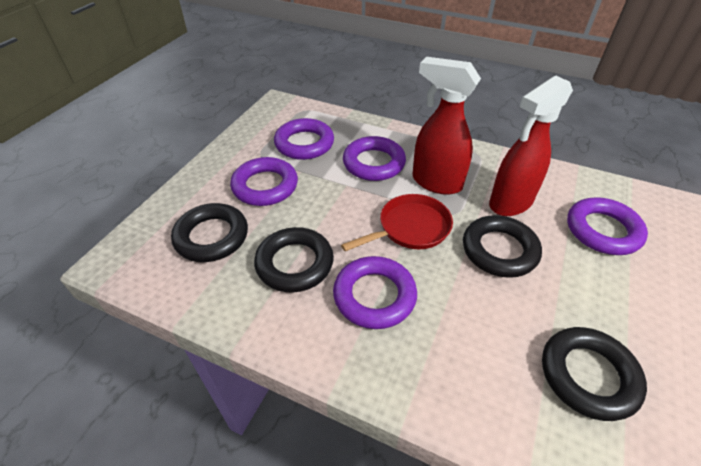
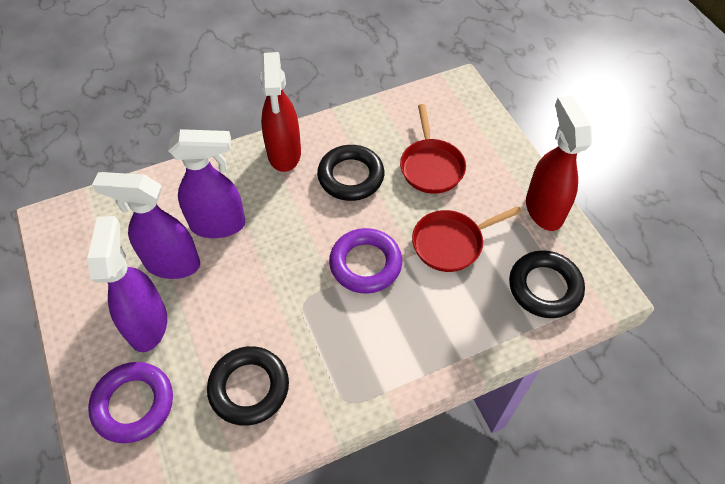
black ring: 4 -> 3
purple ring: 5 -> 2
purple spray bottle: 0 -> 3
red pan: 1 -> 2

